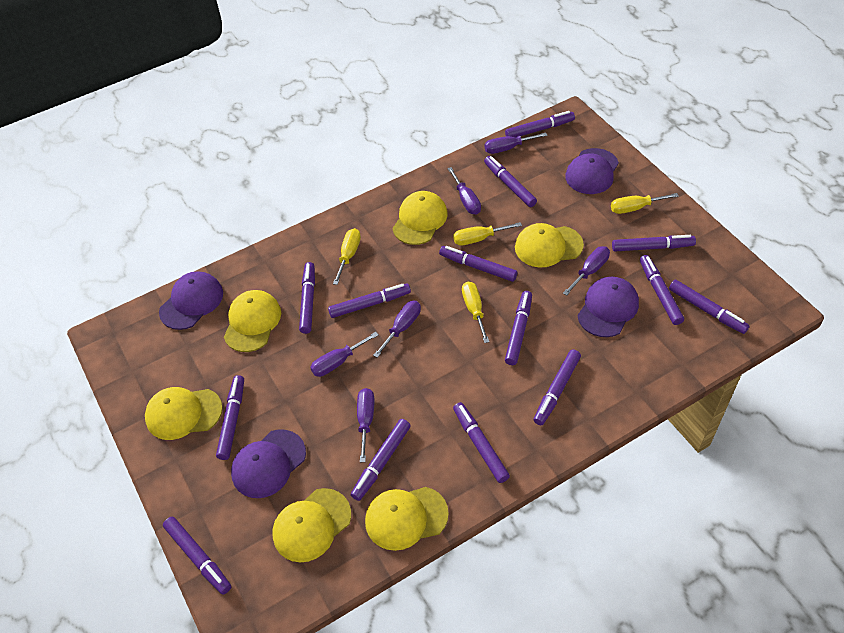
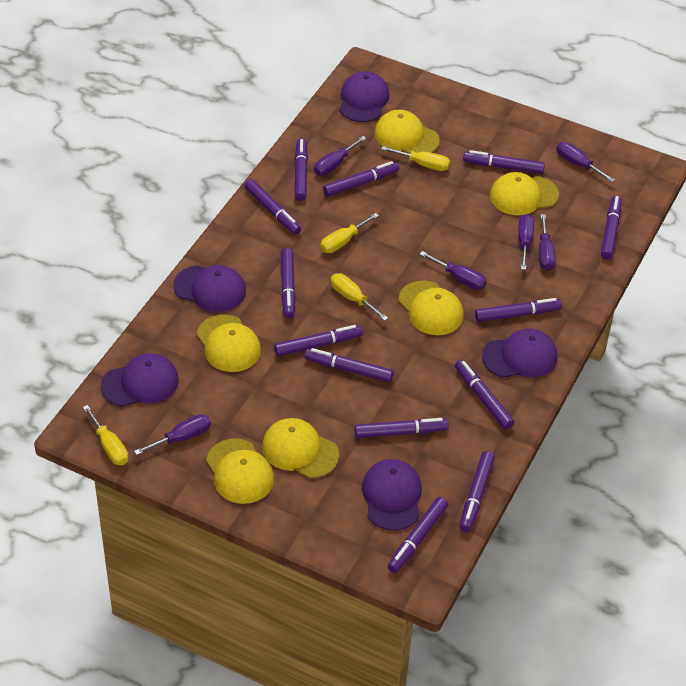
purple cap: 4 -> 5
purple marker: 14 -> 13

